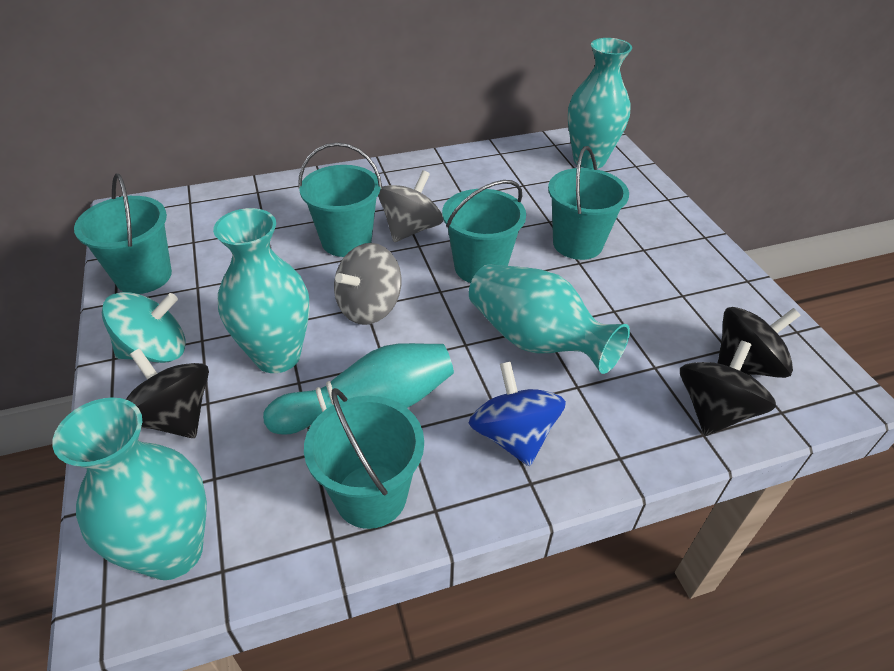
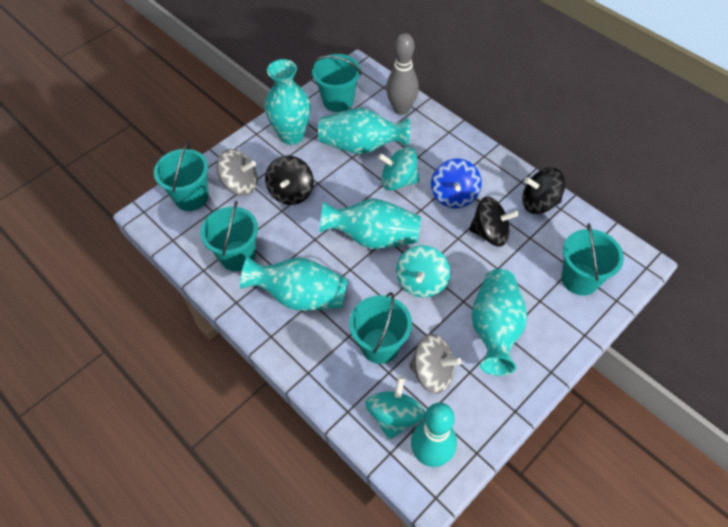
grey bowling pin: 0 -> 1
turquoise spinning top: 1 -> 3
turquoise vase: 4 -> 5

